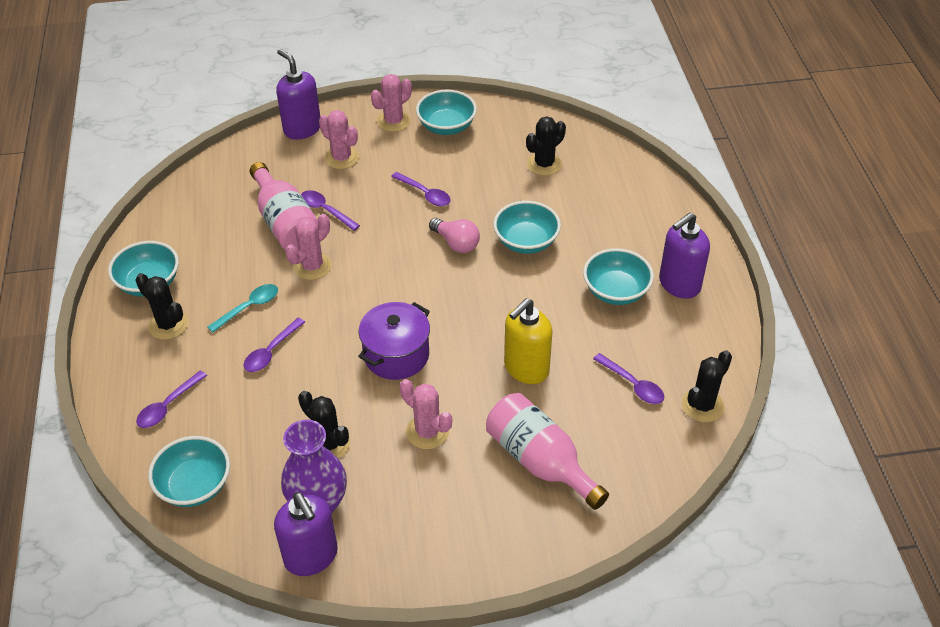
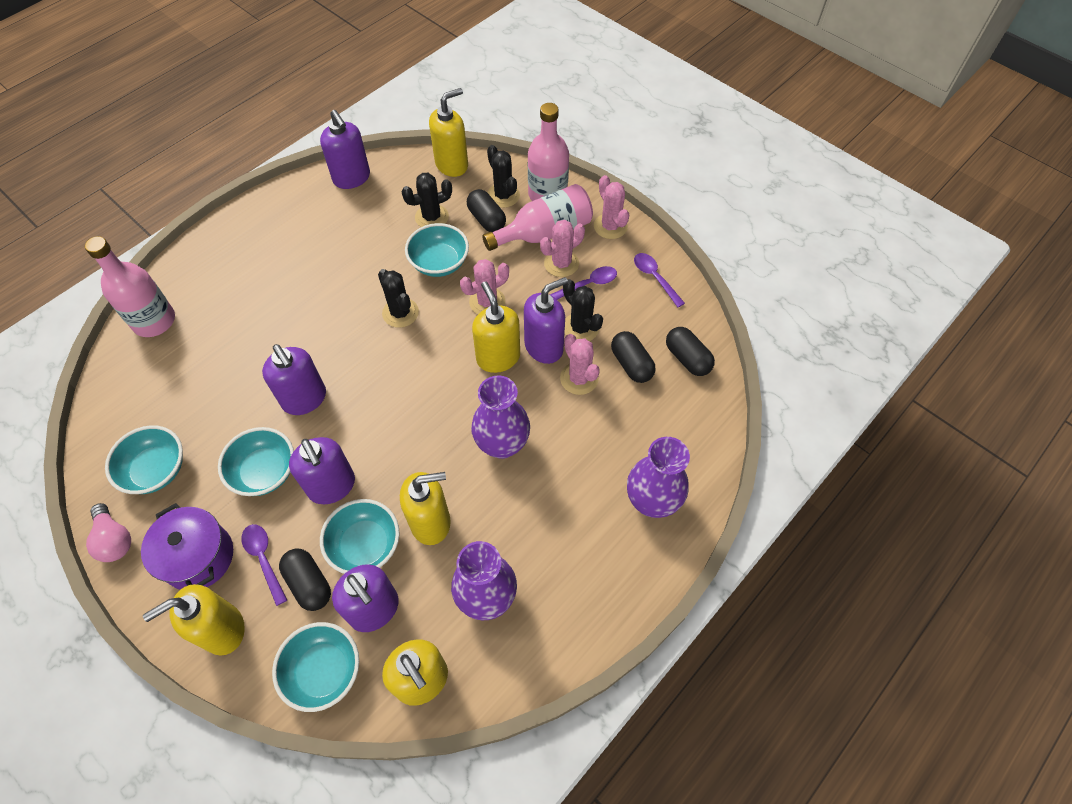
black capsule: 0 -> 4
pink bottle: 2 -> 3
purple soap dispenser: 3 -> 5
purple spoon: 5 -> 3
purple vase: 1 -> 3
turquoise spoon: 1 -> 0
yellow soap dispenser: 1 -> 5

